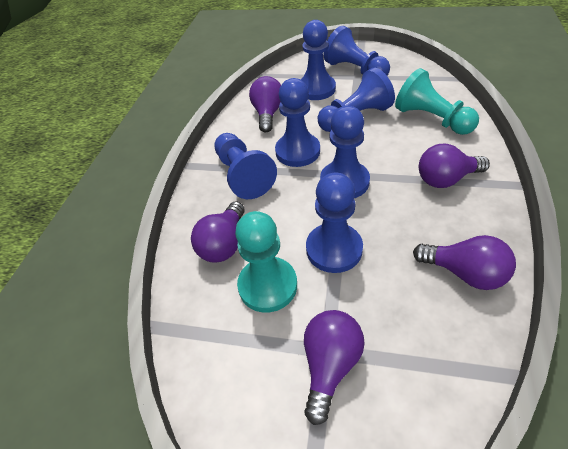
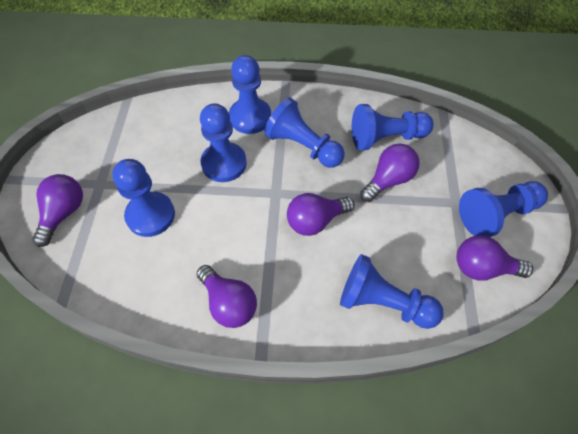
turquoise pawn: 2 -> 0

